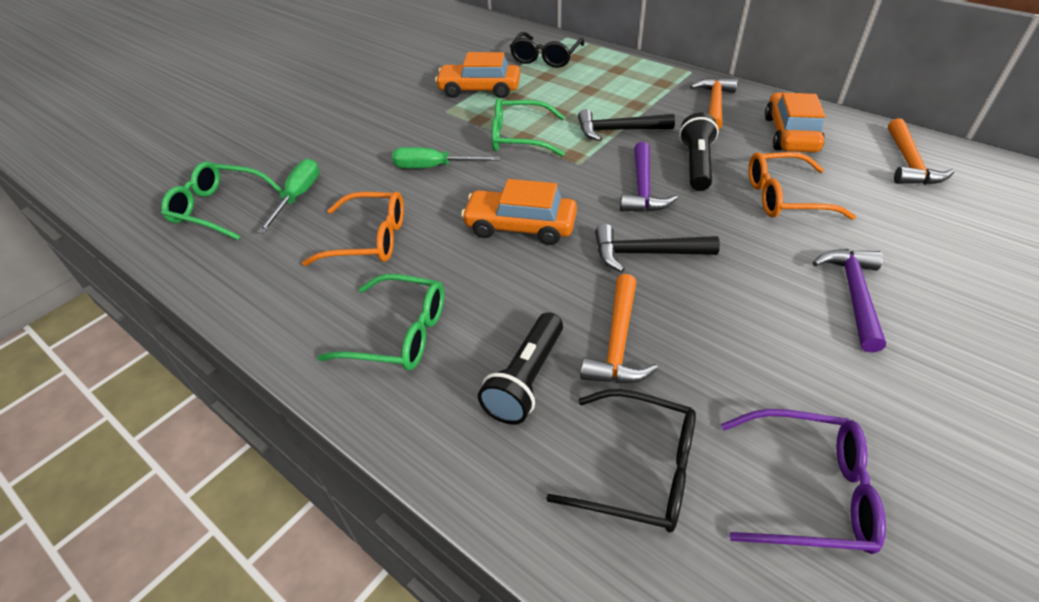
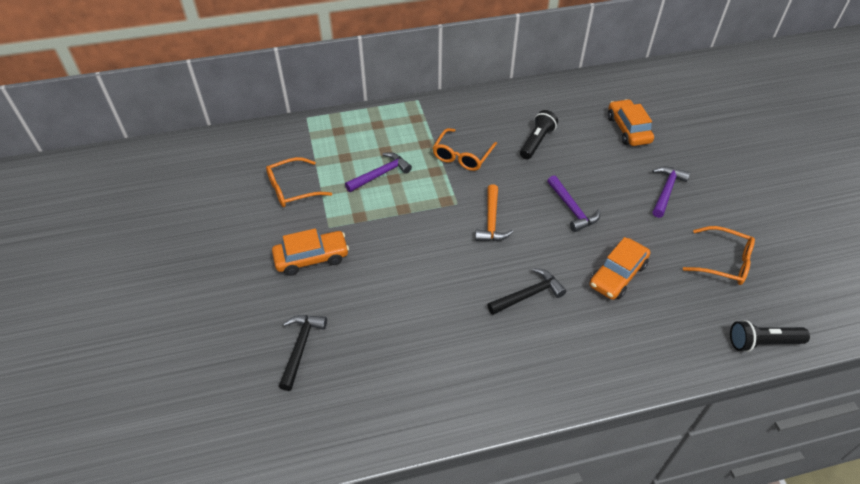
black glasses: 2 -> 0
green glasses: 3 -> 0
green screwdriver: 2 -> 0
orange glasses: 2 -> 3
orange hammer: 3 -> 1
purple glasses: 1 -> 0
purple hammer: 2 -> 3

